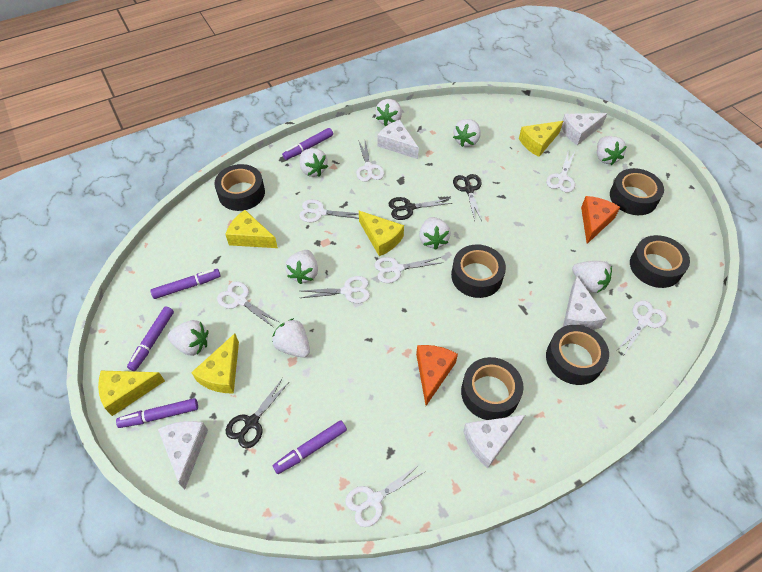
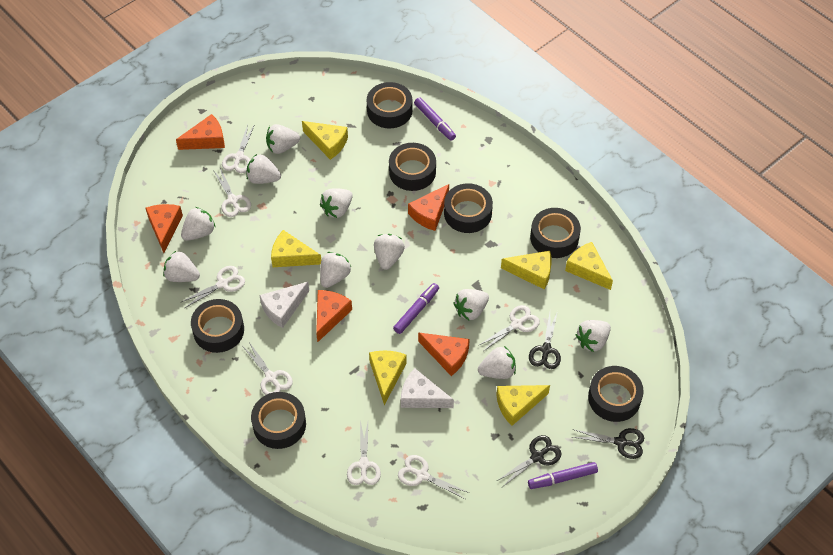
black tape: 6 -> 7
orange cheese: 2 -> 5
purple marker: 5 -> 3
white cheese: 5 -> 2
white scissors: 8 -> 7
white strawberry: 9 -> 10
yellow cheese: 5 -> 6

